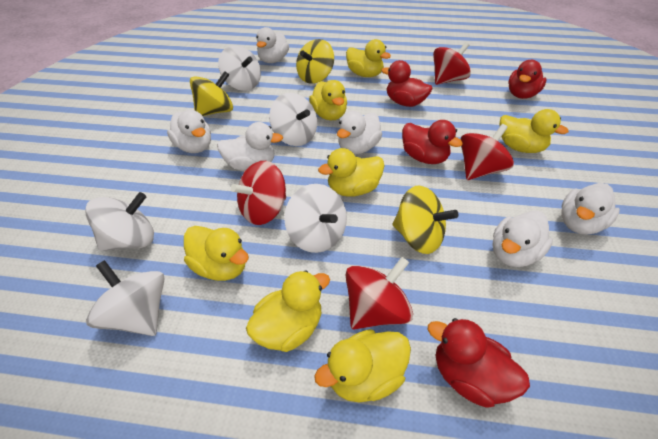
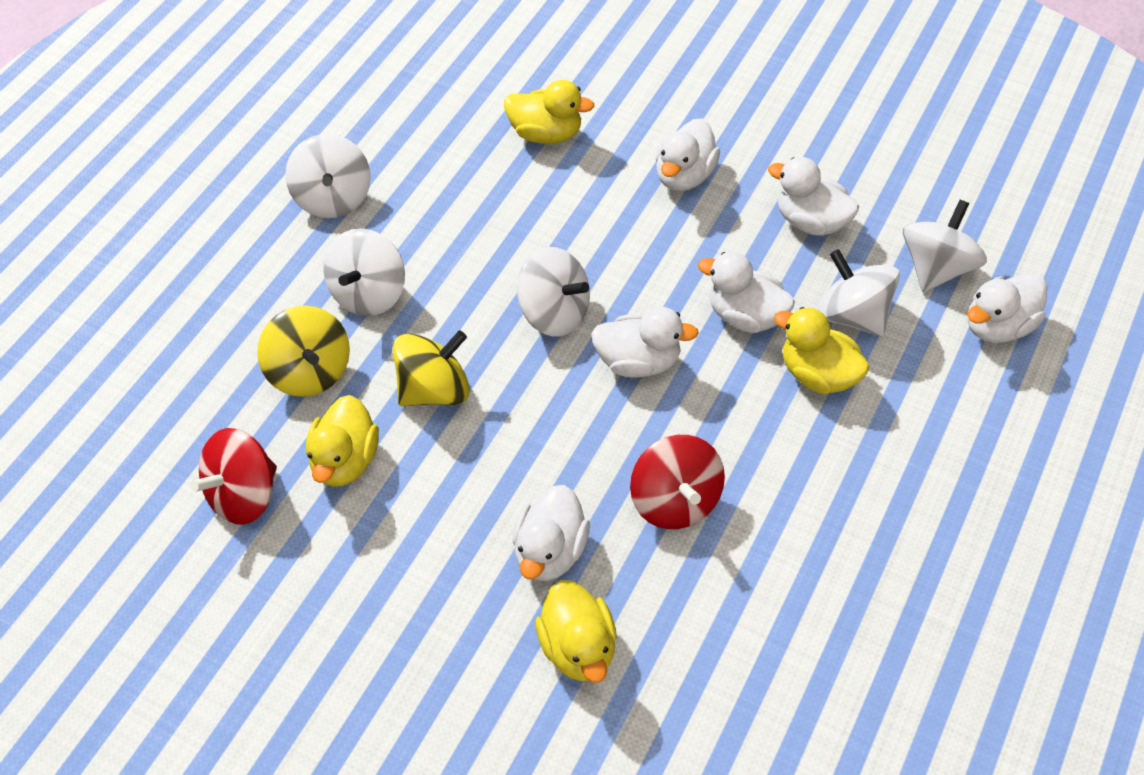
red duck: 4 -> 0
red spinning top: 4 -> 2
yellow duck: 7 -> 4
yellow spinning top: 3 -> 2

